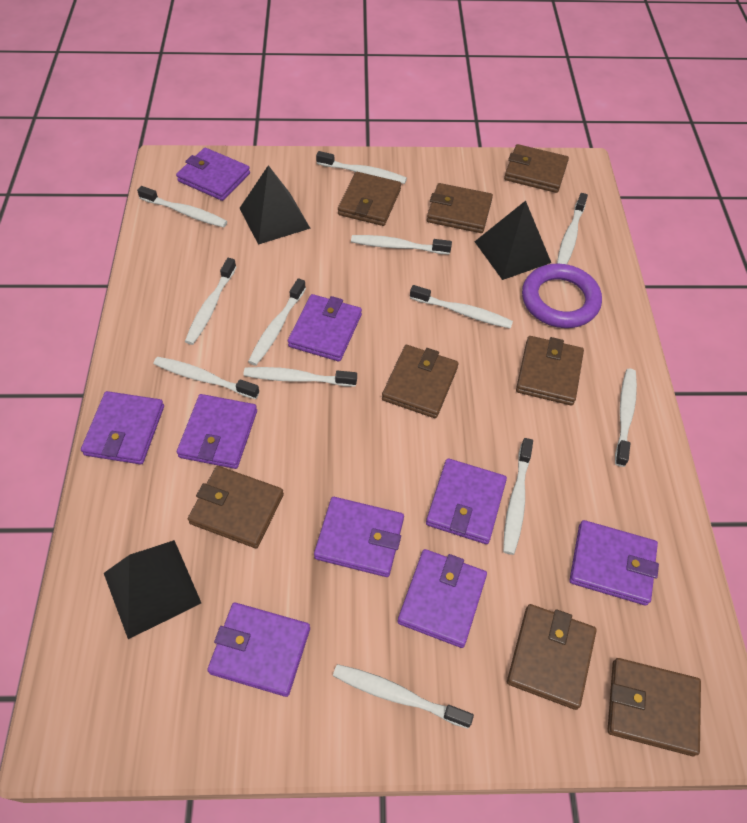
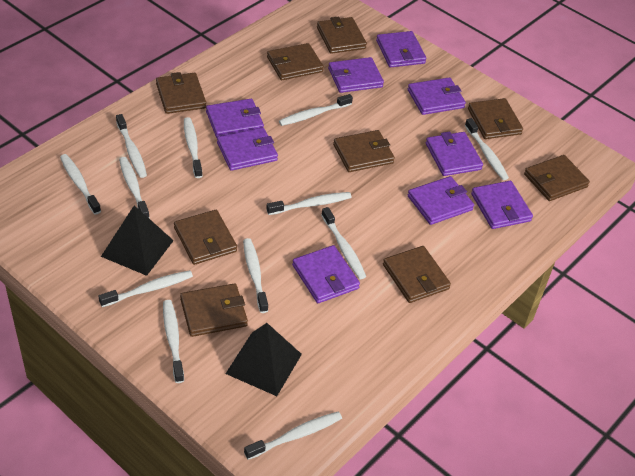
black pyramid: 3 -> 2
brown wallet: 8 -> 9
purple ring: 1 -> 0

